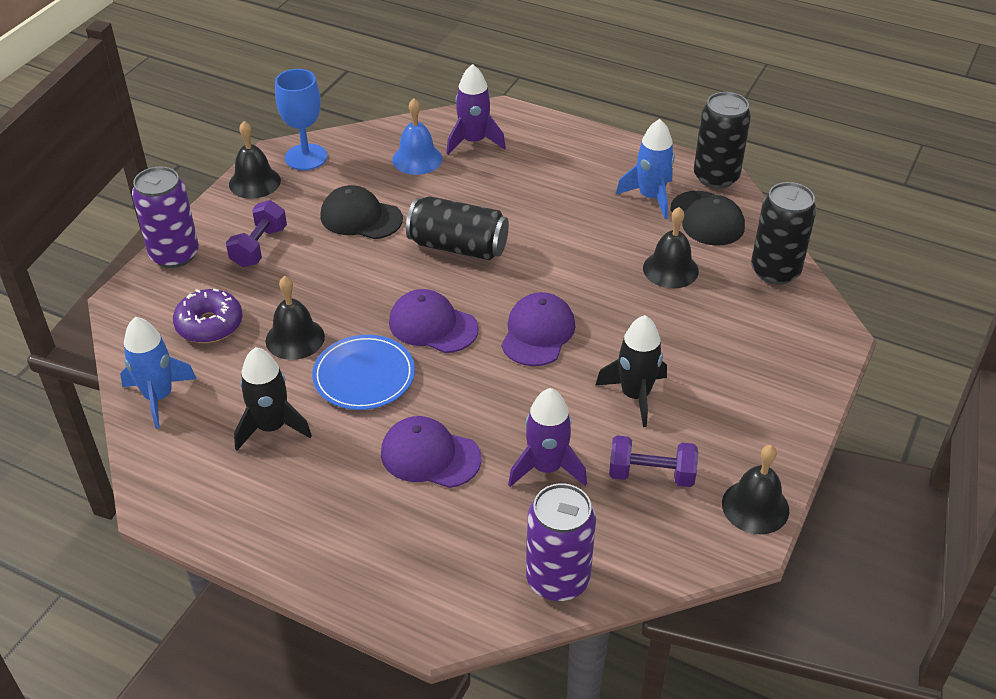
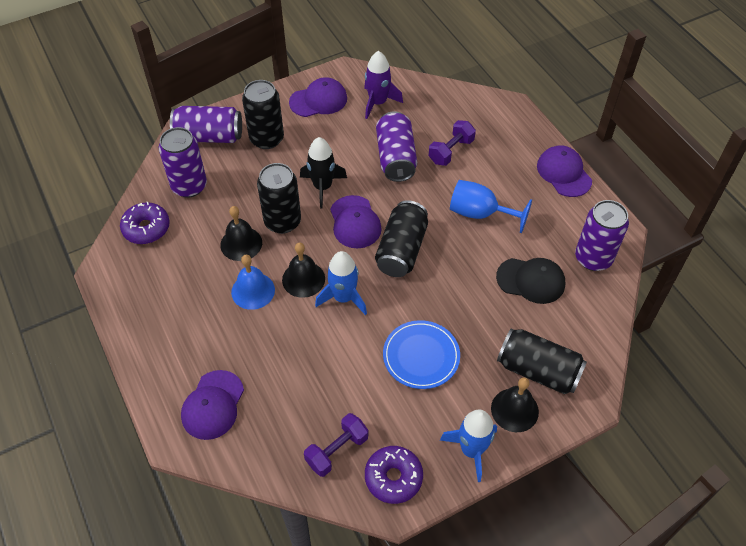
black bell: 4 -> 3
black can: 3 -> 4
black cap: 2 -> 1
black rocket: 2 -> 1
purple can: 2 -> 4
purple cap: 3 -> 4
purple donut: 1 -> 2
purple rocket: 2 -> 1

